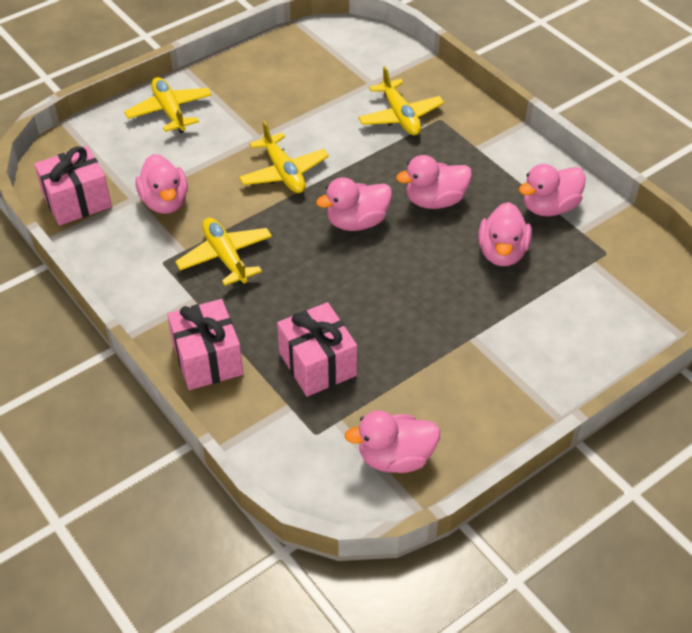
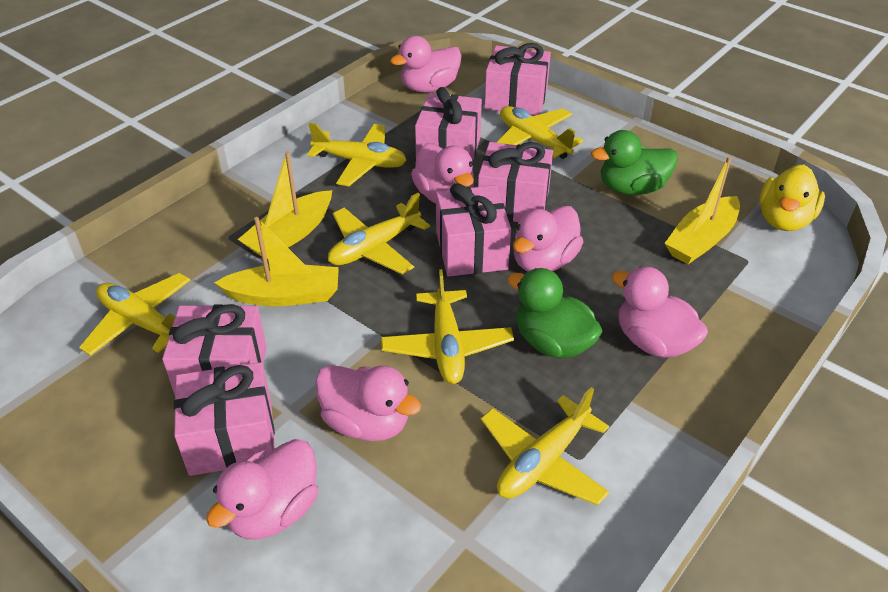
green duck: 0 -> 2
pink gift: 3 -> 6
yellow boat: 0 -> 3
yellow duck: 0 -> 1
yellow plane: 4 -> 6

